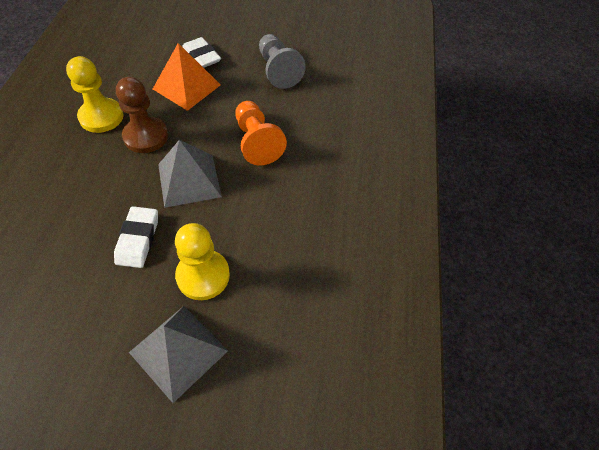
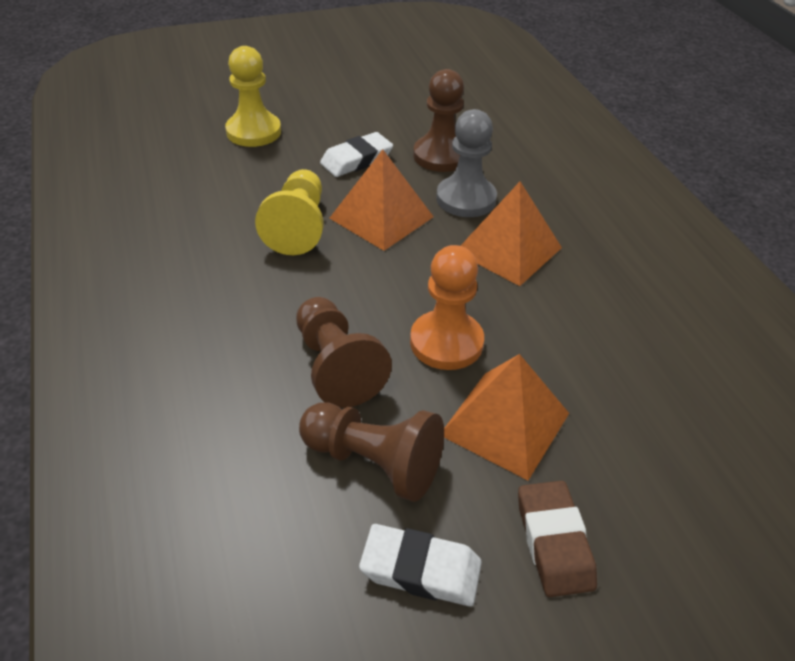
brown eraser: 0 -> 1
brown pawn: 1 -> 3
grey pyramid: 2 -> 0
orange pyramid: 1 -> 3

